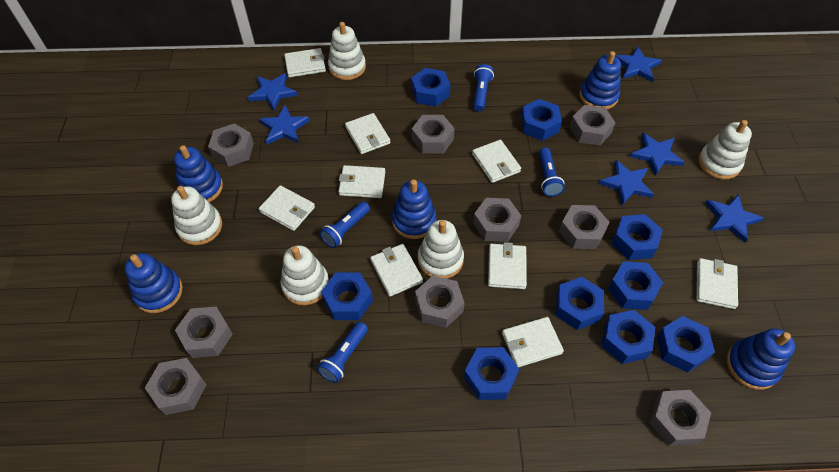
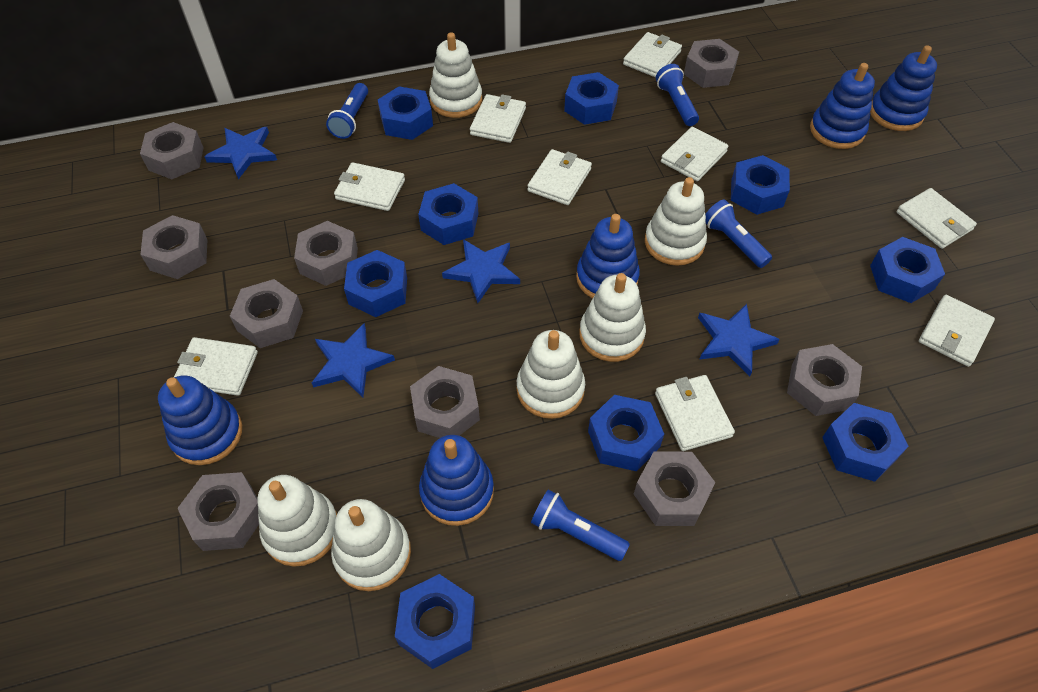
blue star: 6 -> 4
white stacking toy: 5 -> 6

